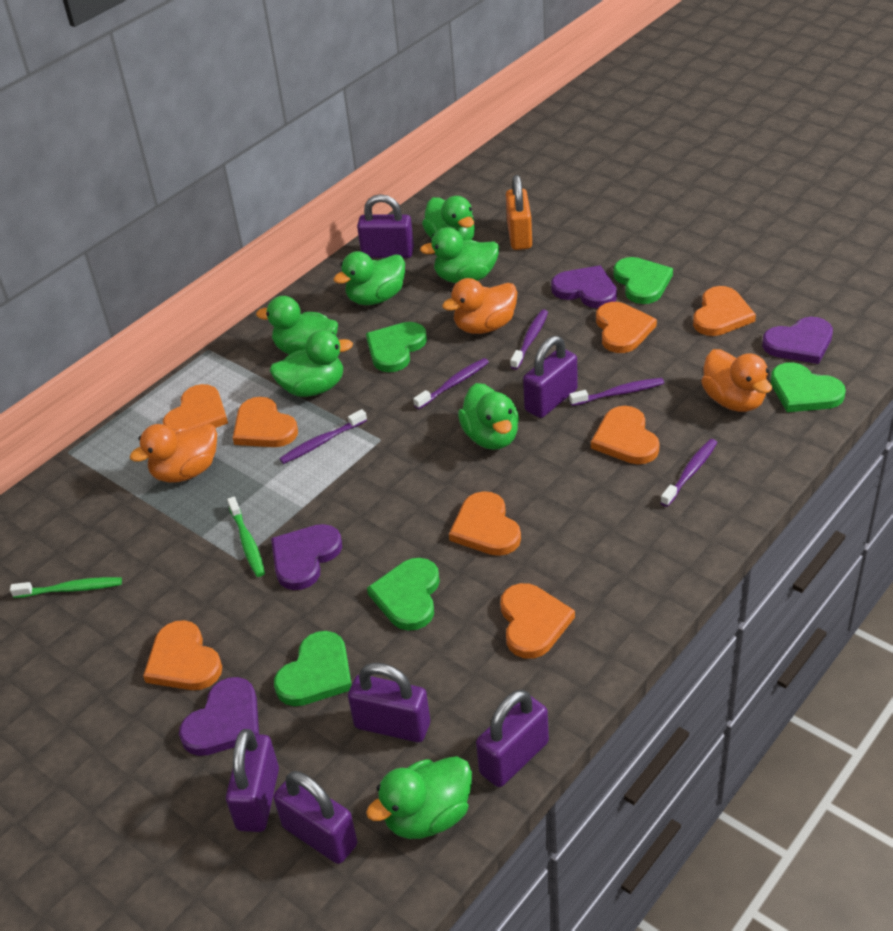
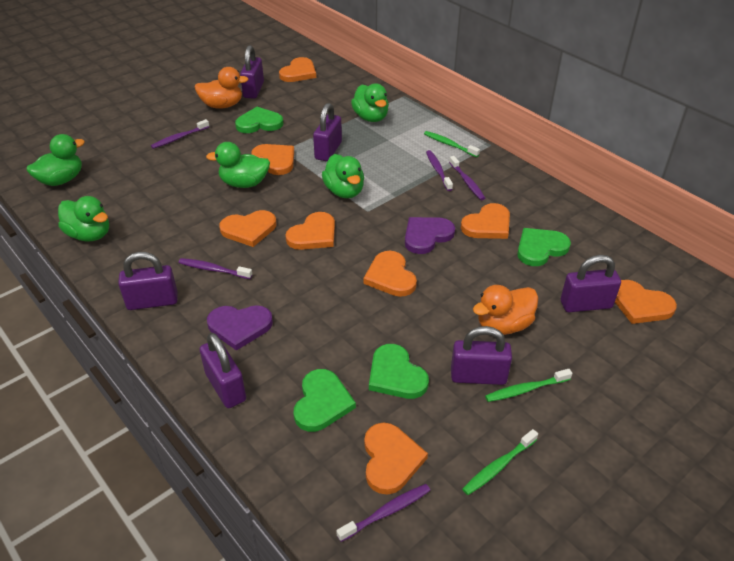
green duck: 7 -> 5
green heart: 5 -> 4
green toothbrush: 2 -> 3
orange duck: 3 -> 2
orange padlock: 1 -> 0
purple heart: 4 -> 2

